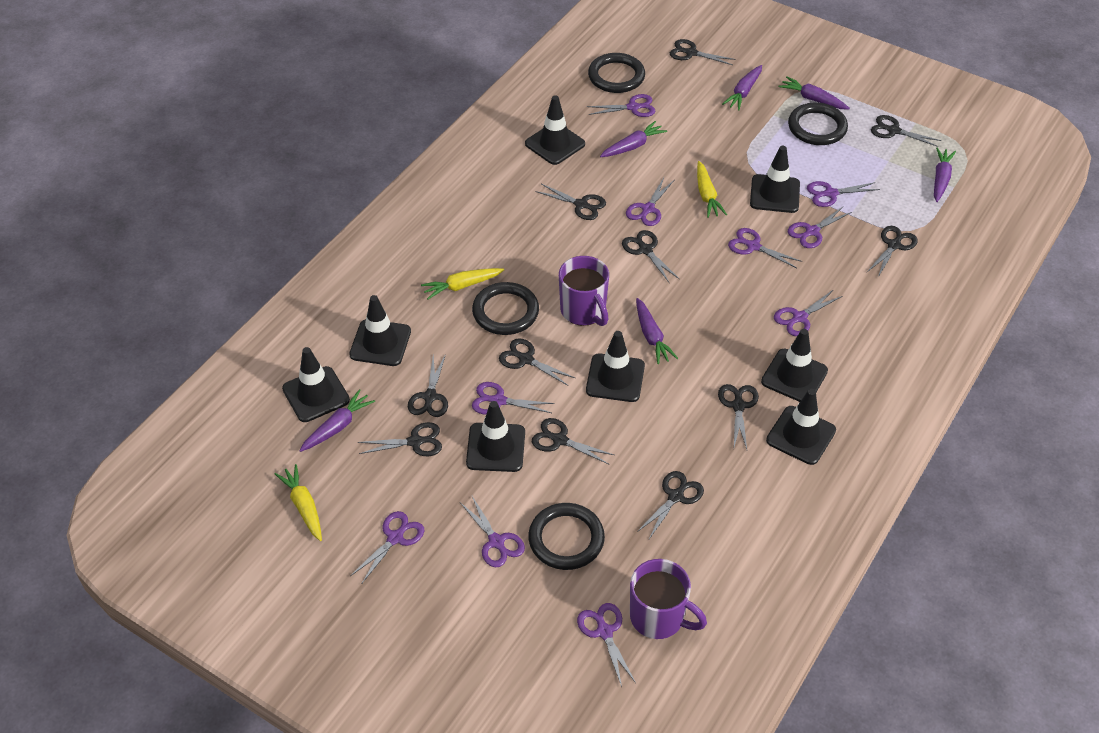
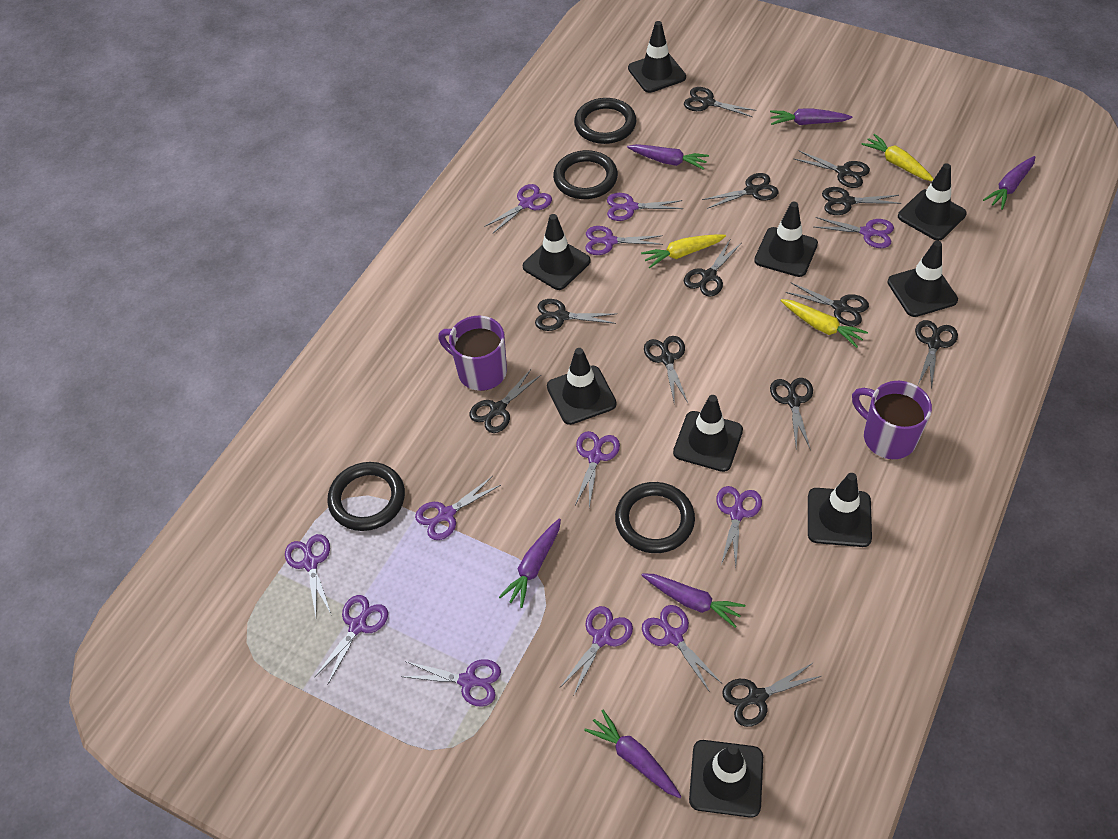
black scissors: 11 -> 12
black traffic cone: 8 -> 9
purple scissors: 10 -> 12

